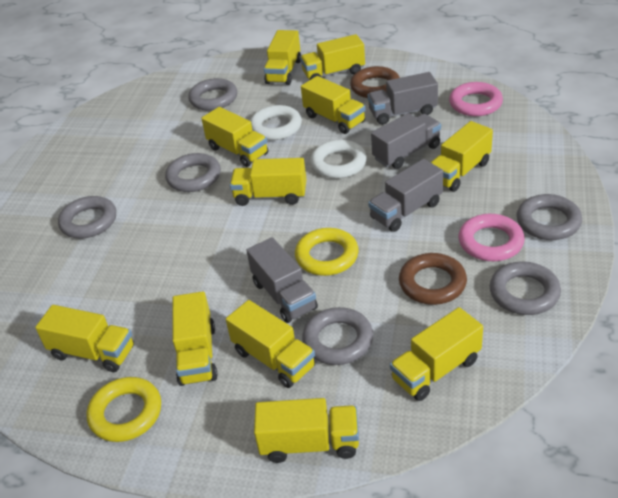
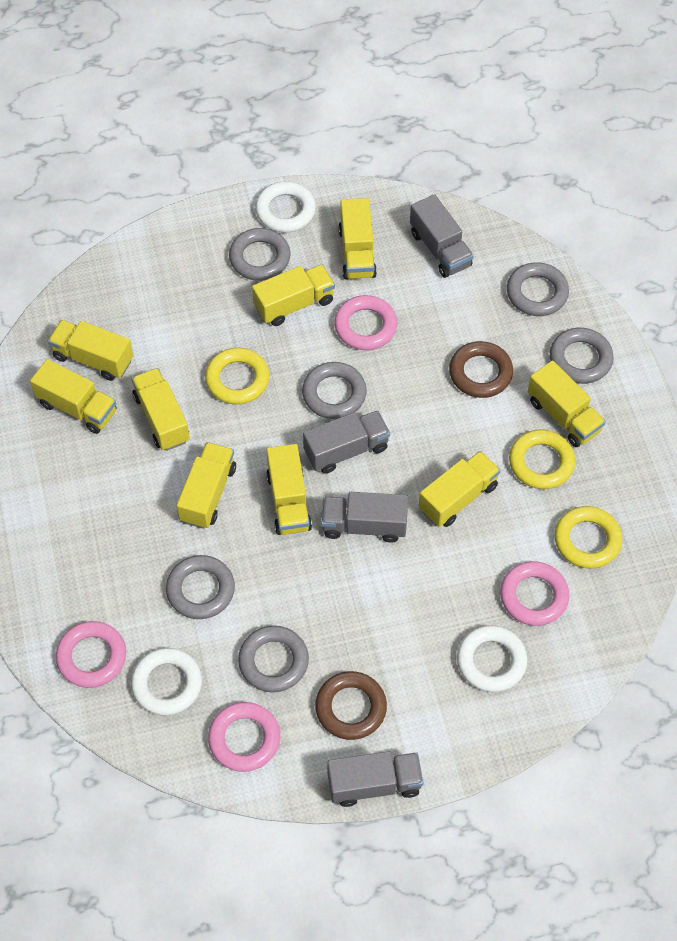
pink ring: 2 -> 4
white ring: 2 -> 3
yellow ring: 2 -> 3
yellow truck: 11 -> 9

